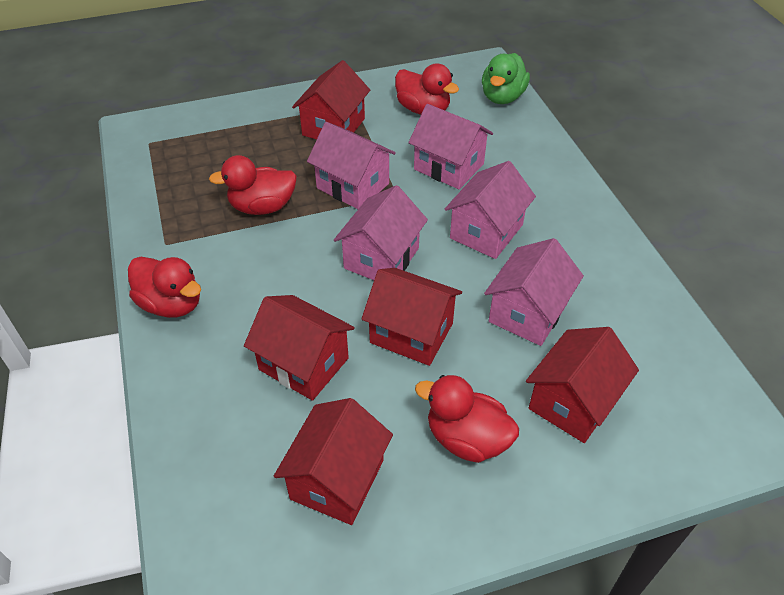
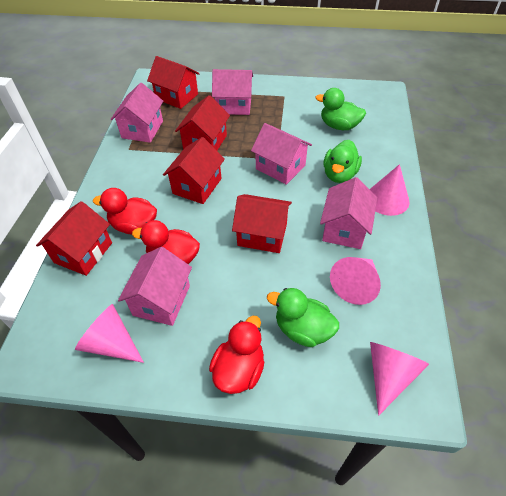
green duck: 1 -> 3
pink cone: 0 -> 4
red duck: 4 -> 3

